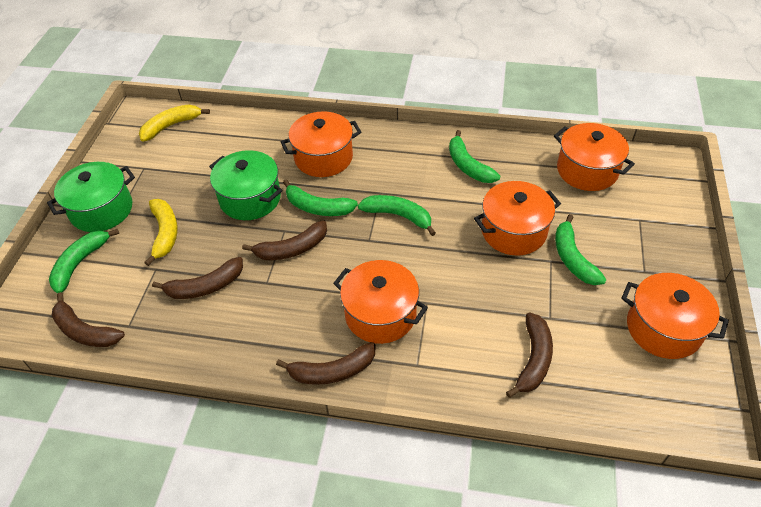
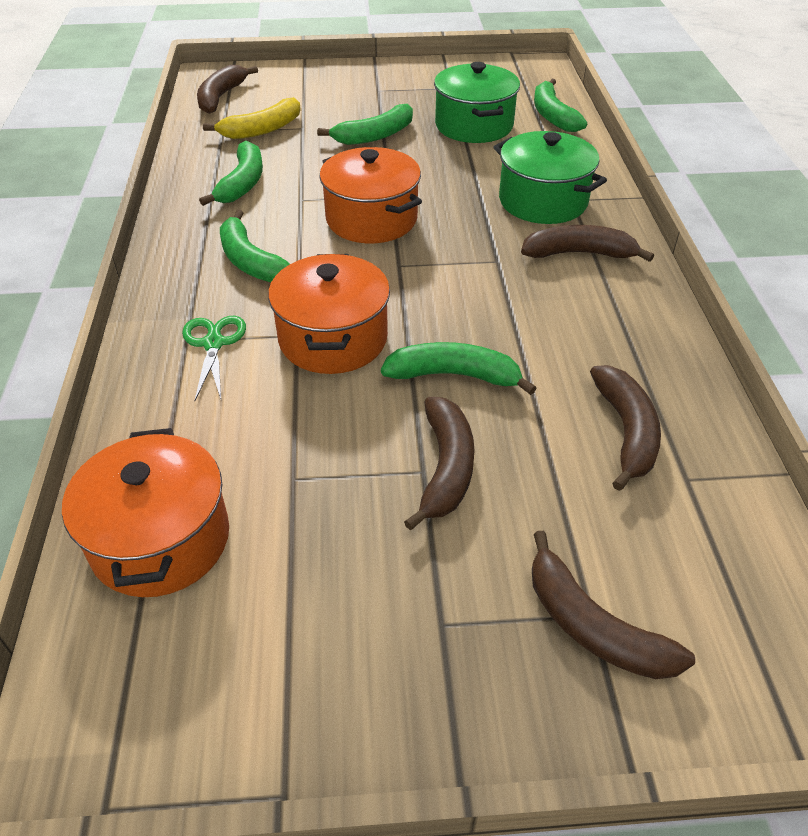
green scissors: 0 -> 1
orange pot: 5 -> 3
yellow banana: 2 -> 1

